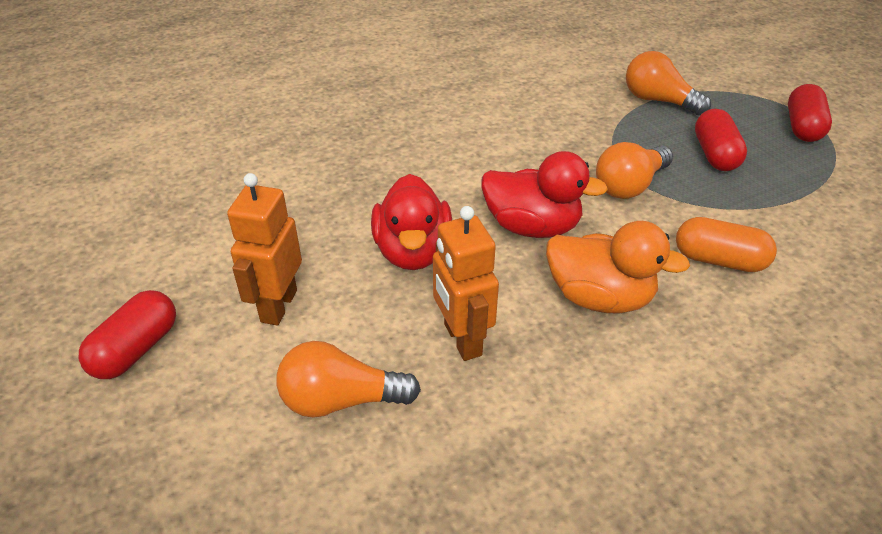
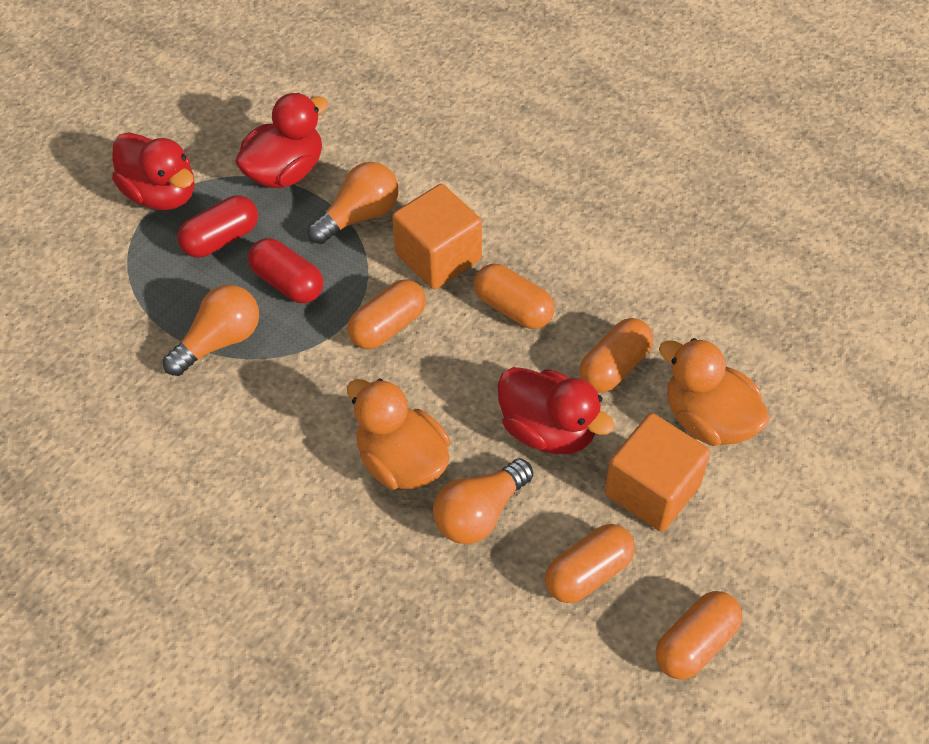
orange capsule: 1 -> 5
orange cube: 0 -> 2
orange duck: 1 -> 2
orange robot: 2 -> 0
red capsule: 3 -> 2
red duck: 2 -> 3

